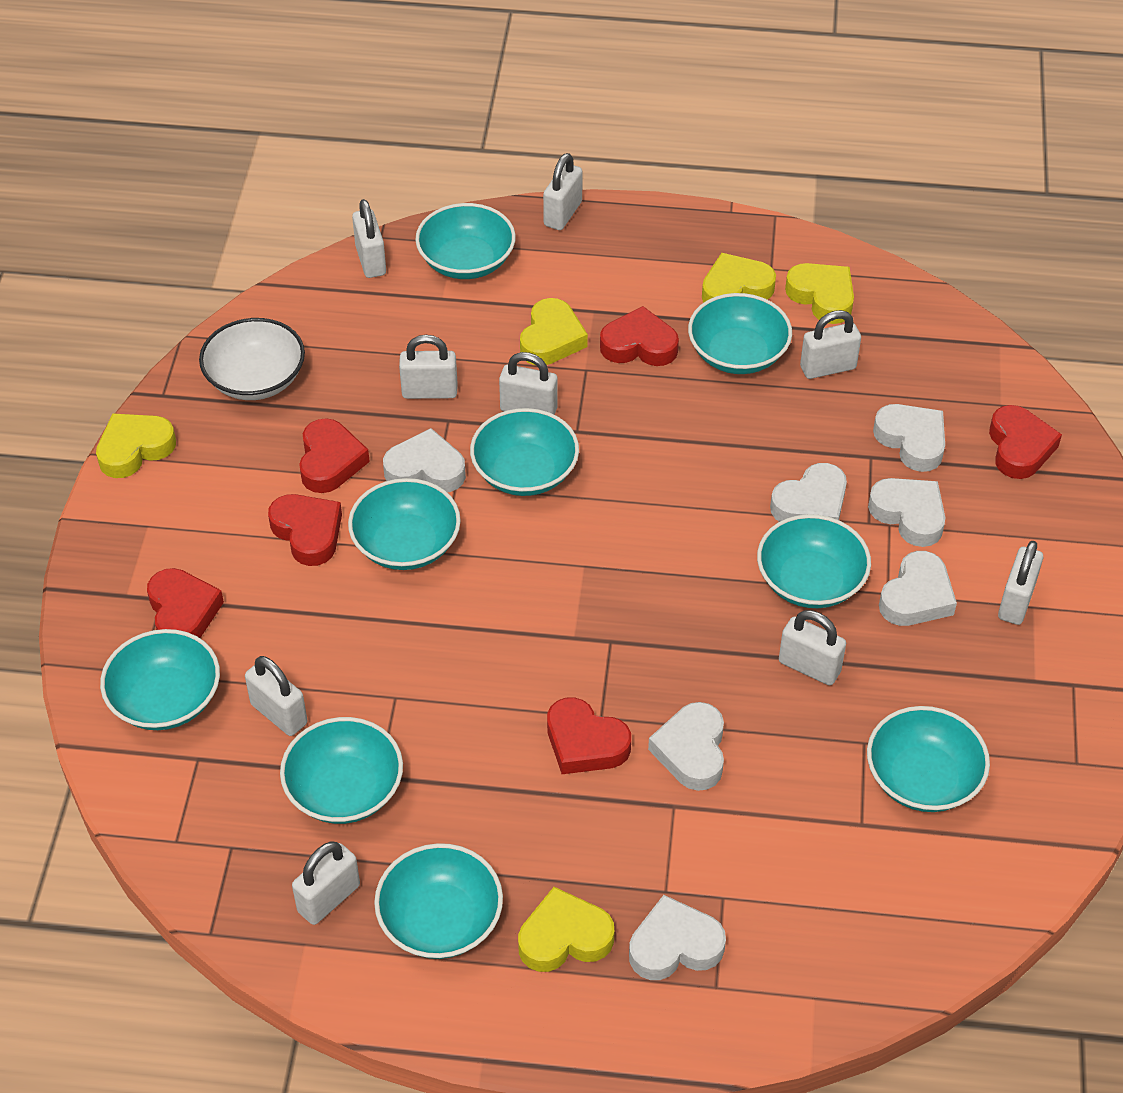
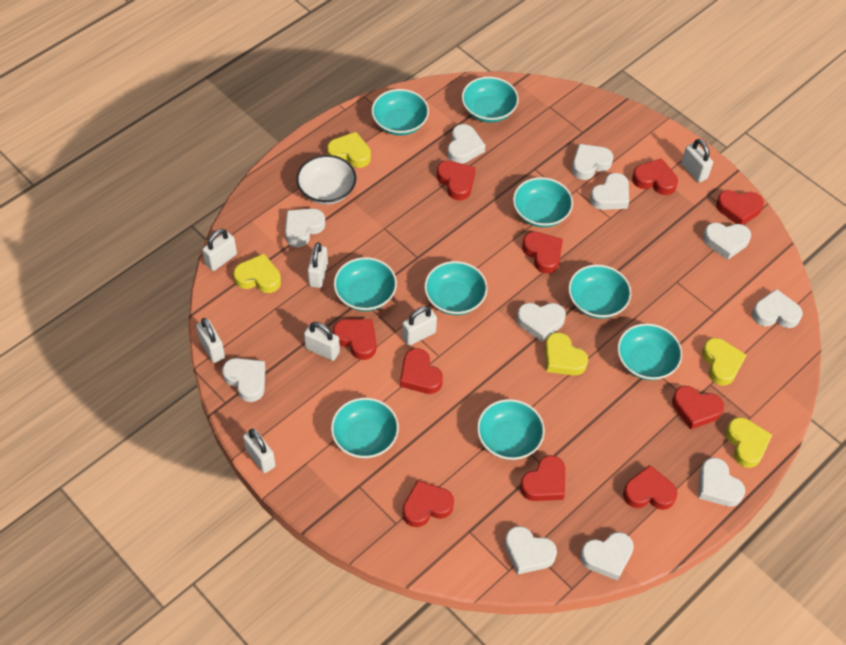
red heart: 6 -> 10
white heart: 7 -> 11
white padlock: 9 -> 7

